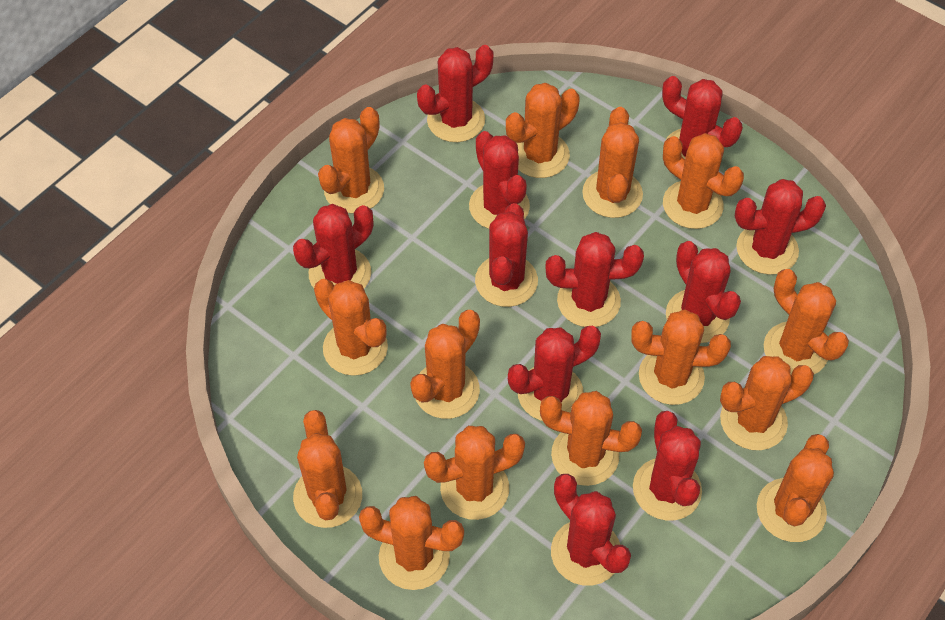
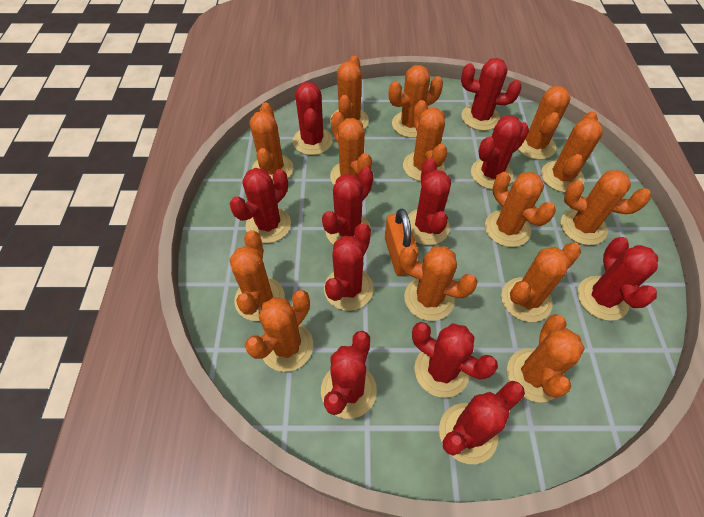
orange padlock: 0 -> 1

